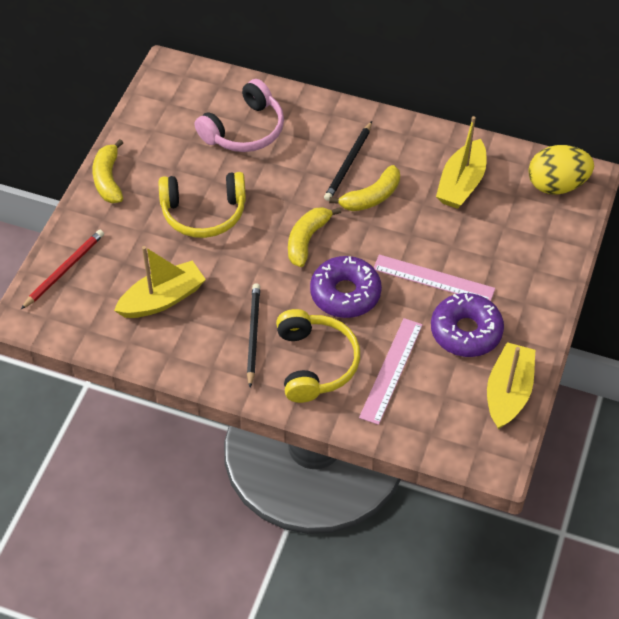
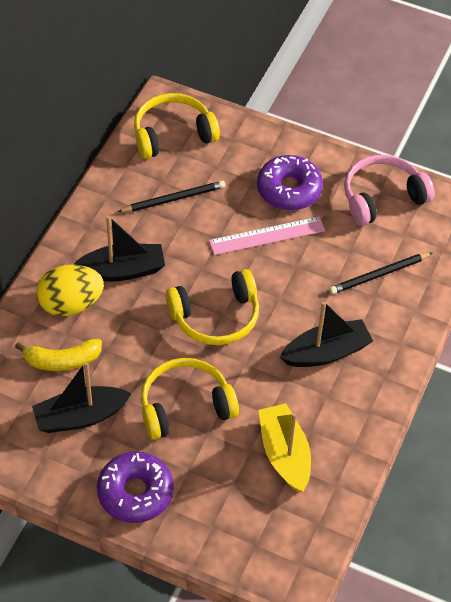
black boat: 0 -> 3
pink ruler: 2 -> 1
red pencil: 1 -> 0
yellow banana: 3 -> 1
yellow boat: 3 -> 1
yellow headphones: 2 -> 3

